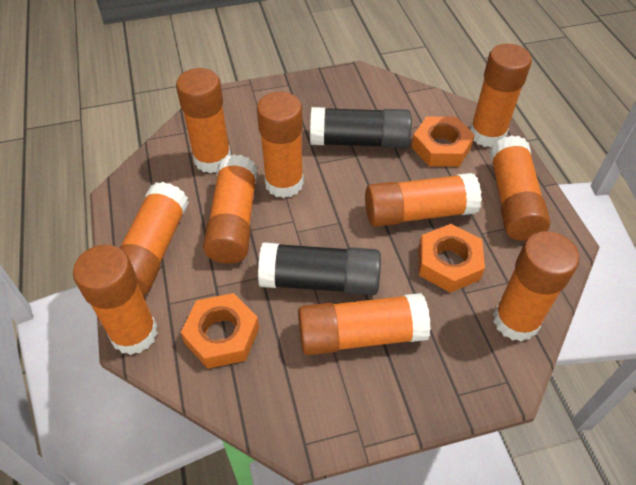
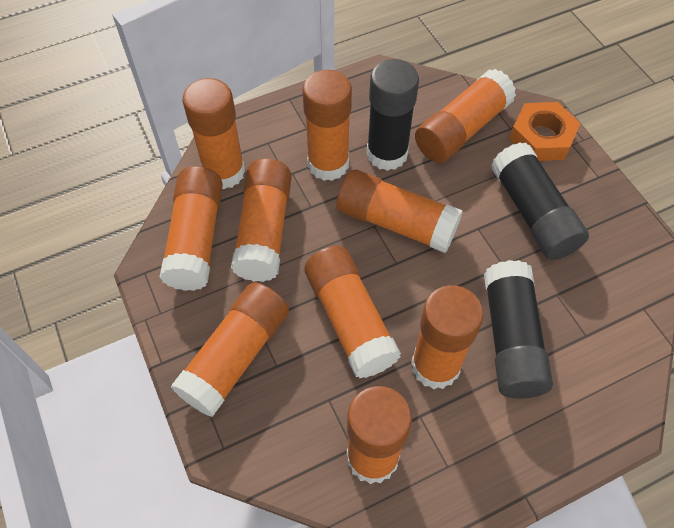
black glue stick: 2 -> 3
orange nut: 3 -> 1

